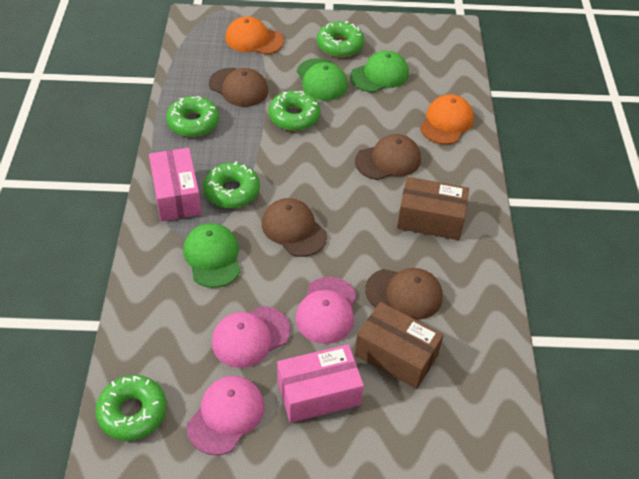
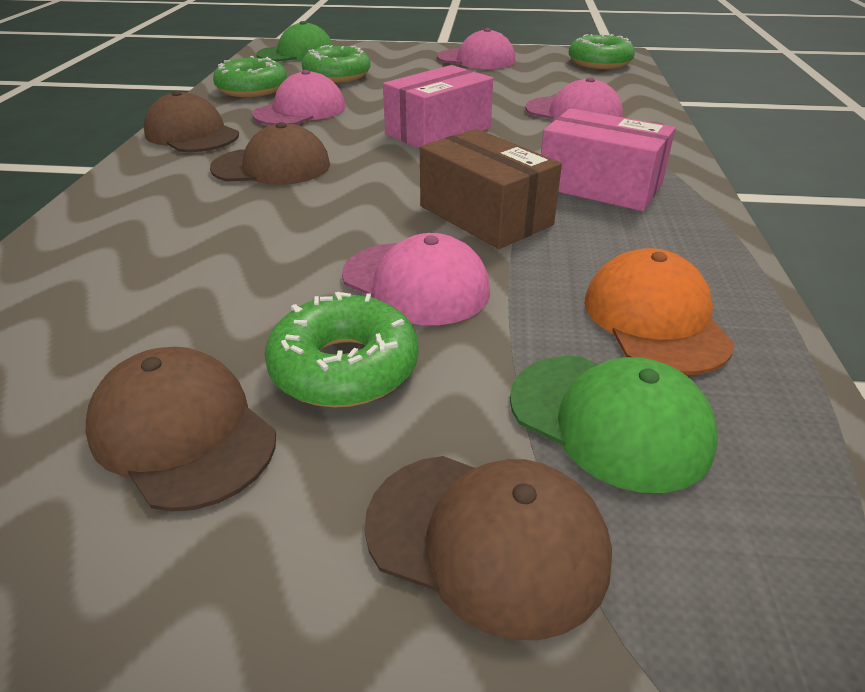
brown box: 2 -> 1
green cap: 3 -> 2
green donut: 5 -> 4
orange cap: 2 -> 1
pink cap: 3 -> 4

